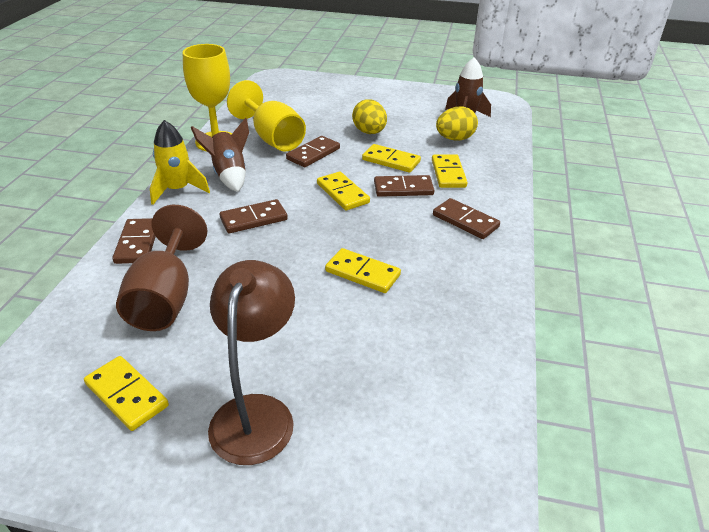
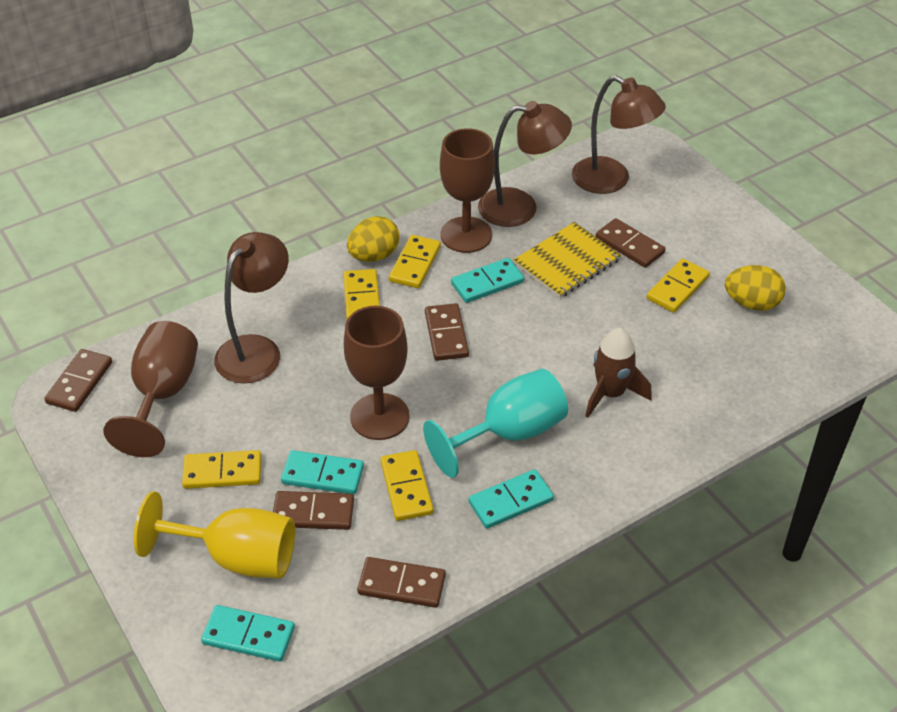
brown goblet: 1 -> 3
brown lamp: 1 -> 3
brown rocket: 2 -> 1
turquoise domino: 0 -> 4
turquoise goblet: 0 -> 1
yellow goblet: 2 -> 1
yellow notebook: 0 -> 1
yellow rocket: 1 -> 0

